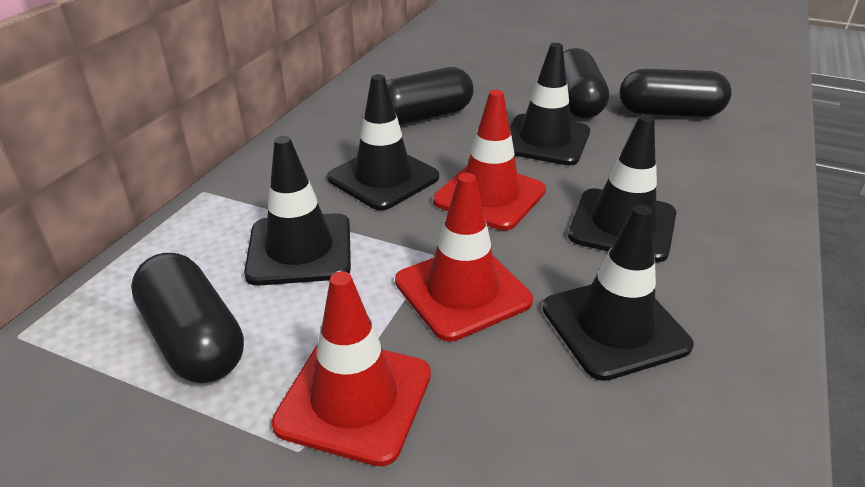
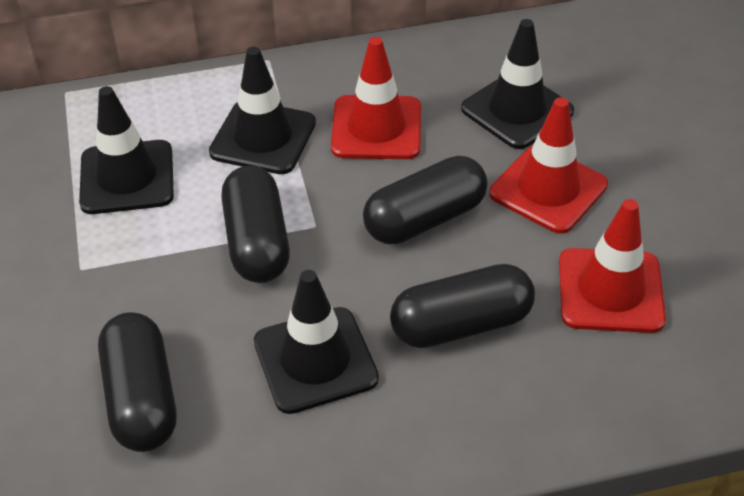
black traffic cone: 5 -> 4

